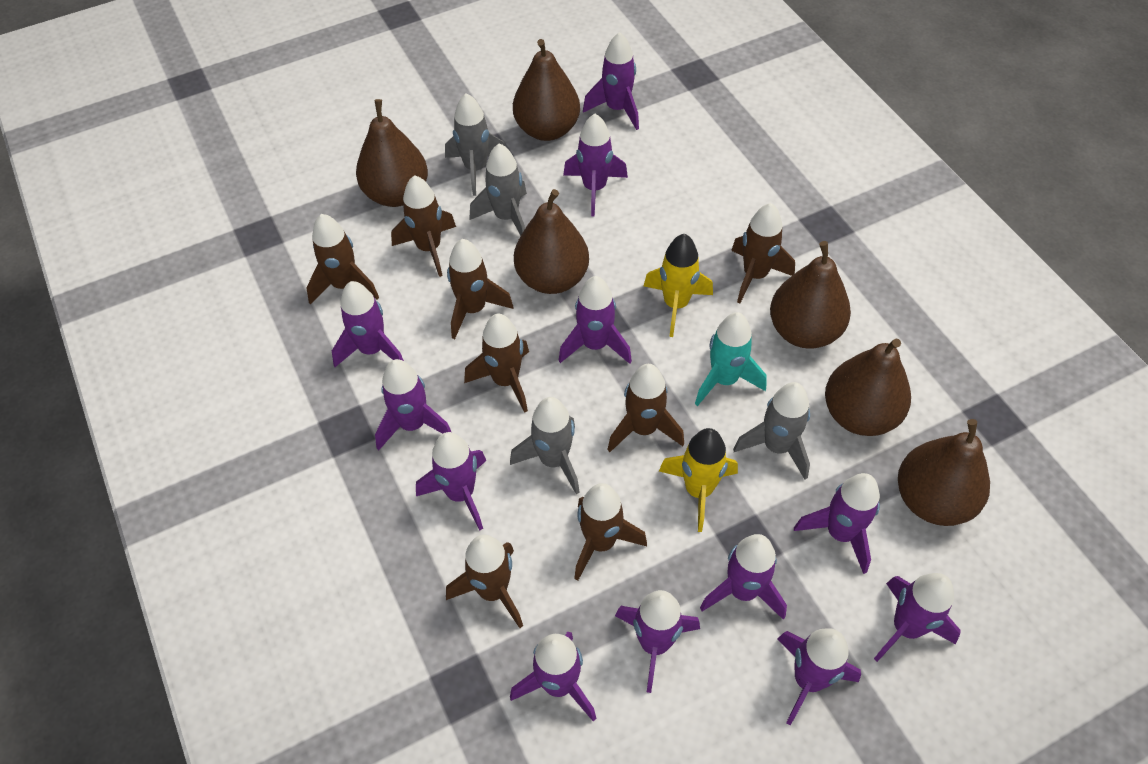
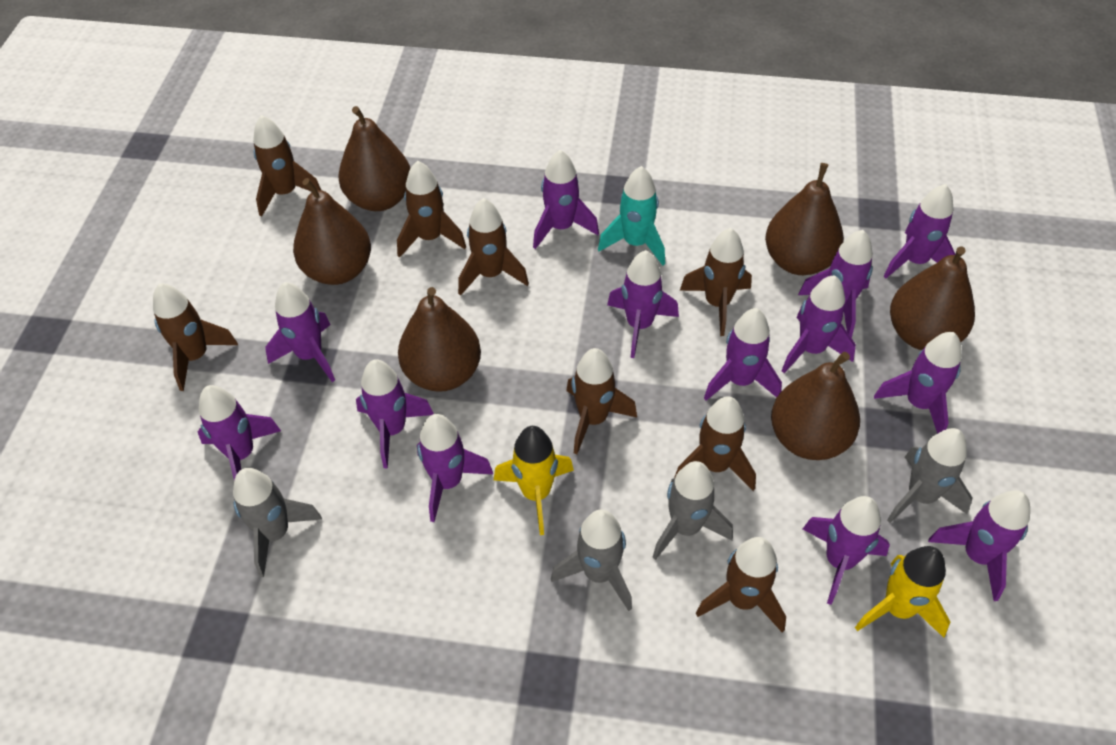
purple rocket: 12 -> 13

